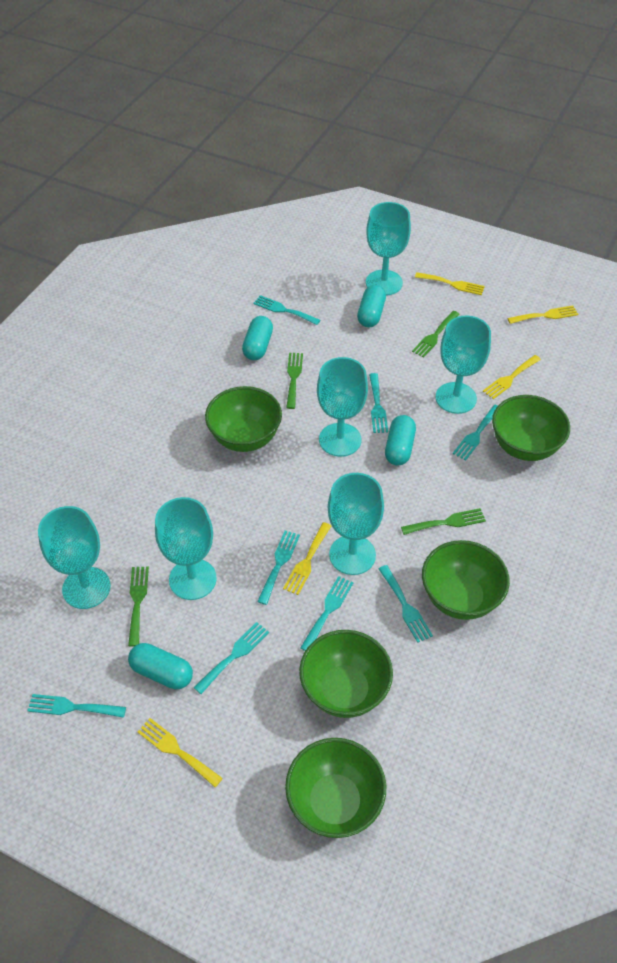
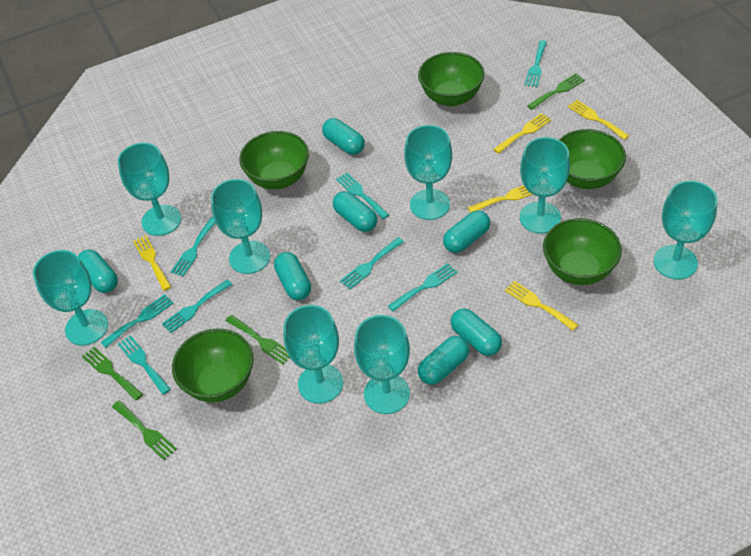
turquoise capsule: 4 -> 7
turquoise goblet: 6 -> 8

